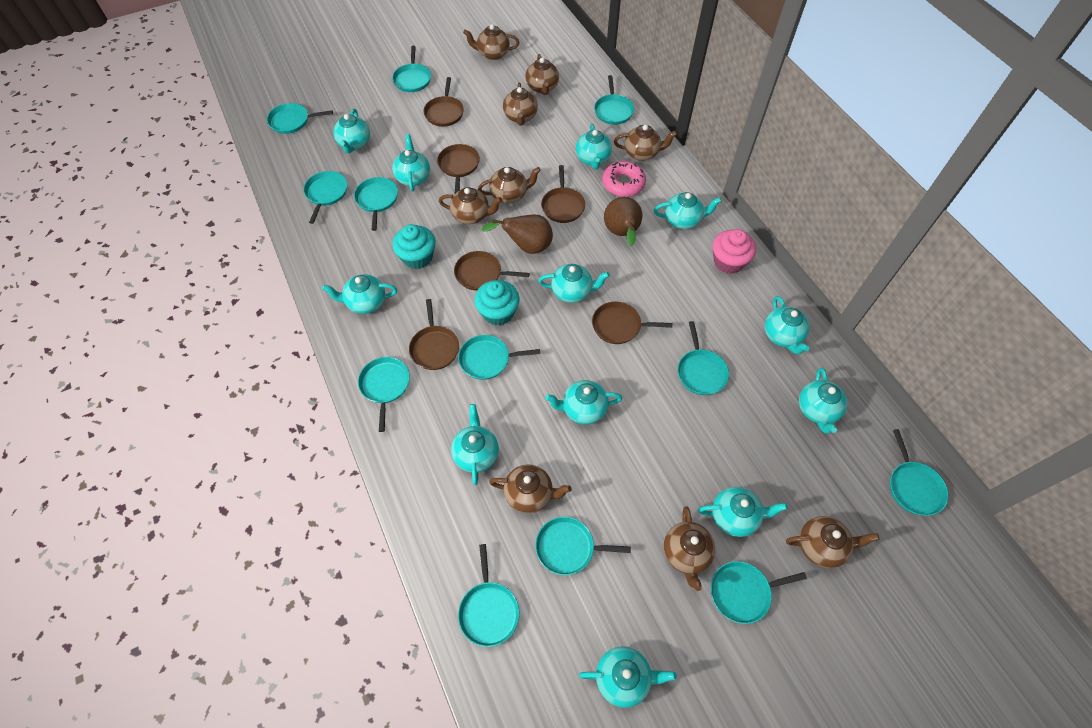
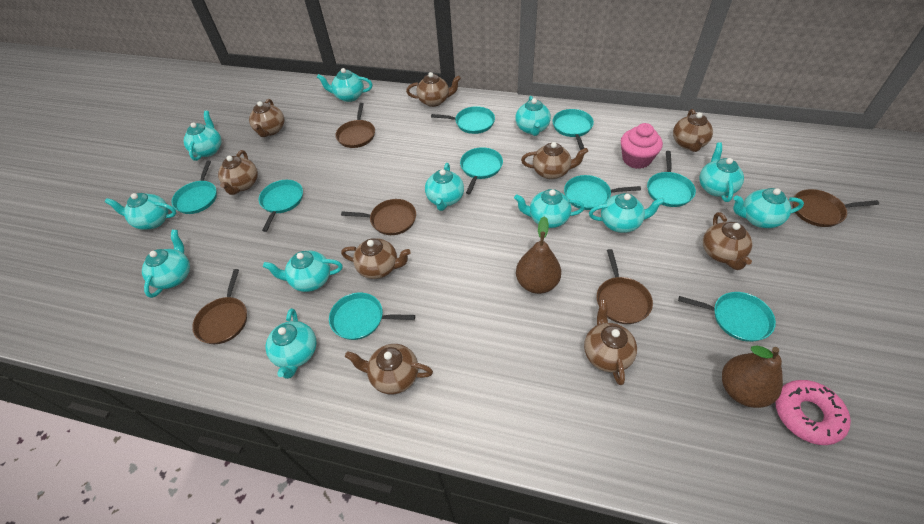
brown pan: 6 -> 5
turquoise cupcake: 2 -> 0
turquoise pan: 12 -> 9

